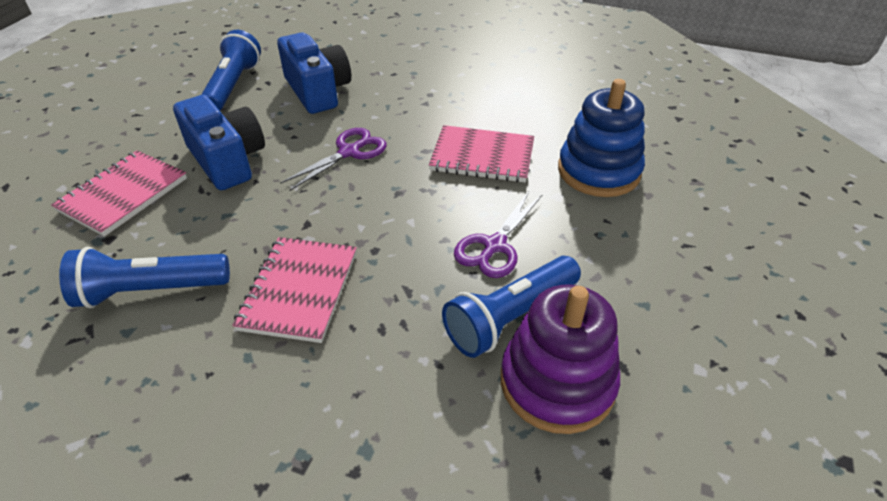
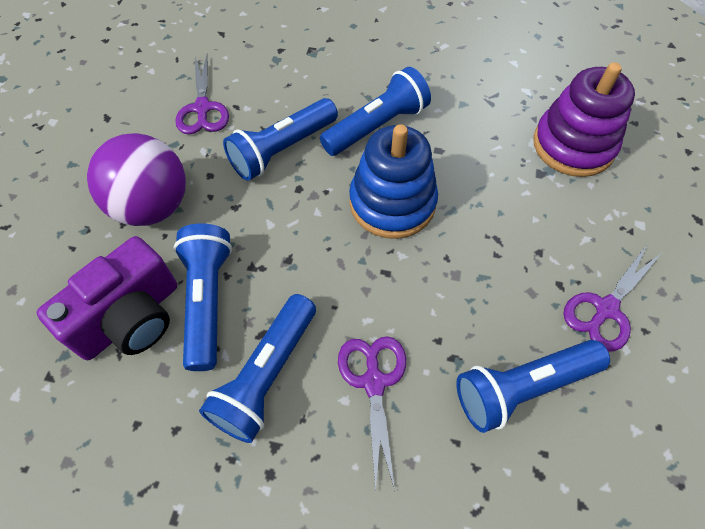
blue camera: 2 -> 0
blue flashlight: 3 -> 5
pink notebook: 3 -> 0
purple ball: 0 -> 1
purple camera: 0 -> 1
purple scissors: 2 -> 3

